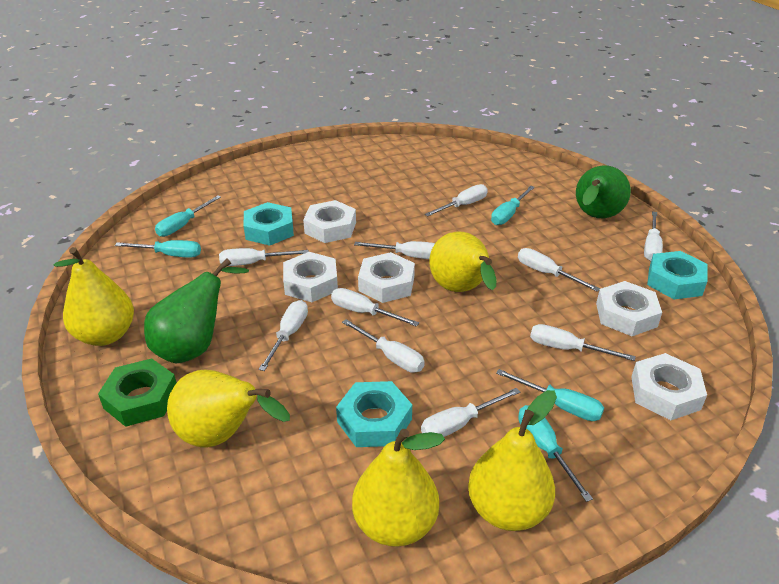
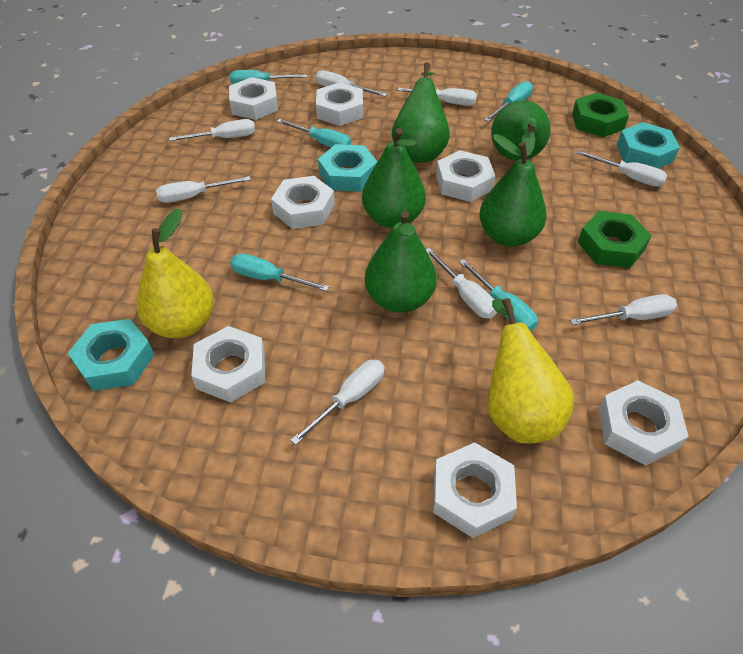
green nut: 1 -> 2
green pear: 2 -> 5
white nut: 5 -> 7
white screwdriver: 10 -> 8
yellow pear: 5 -> 2

